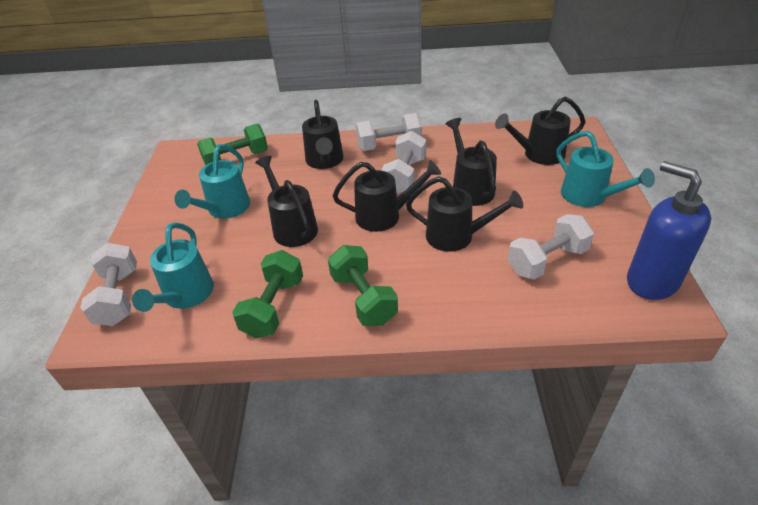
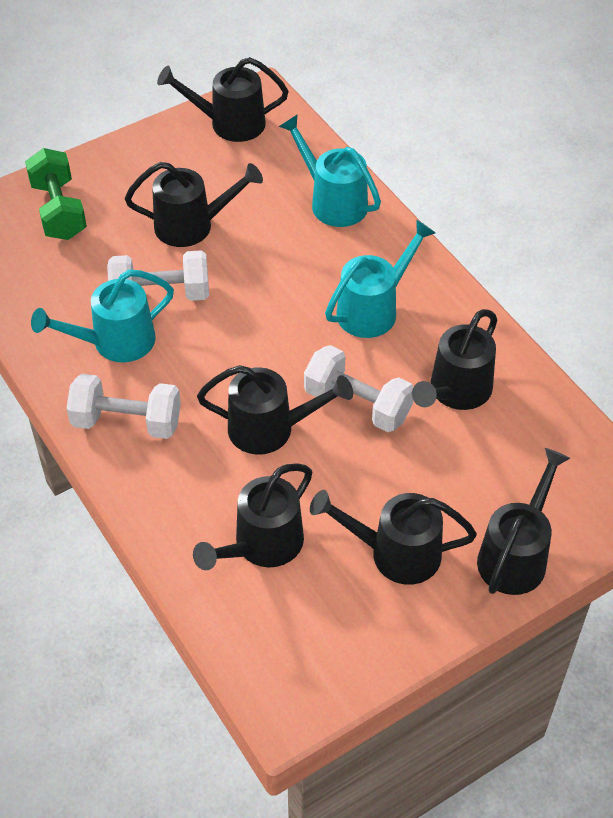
black watering can: 6 -> 7
blue soap dispenser: 1 -> 0
green dumbbell: 3 -> 1
white dumbbell: 4 -> 3

